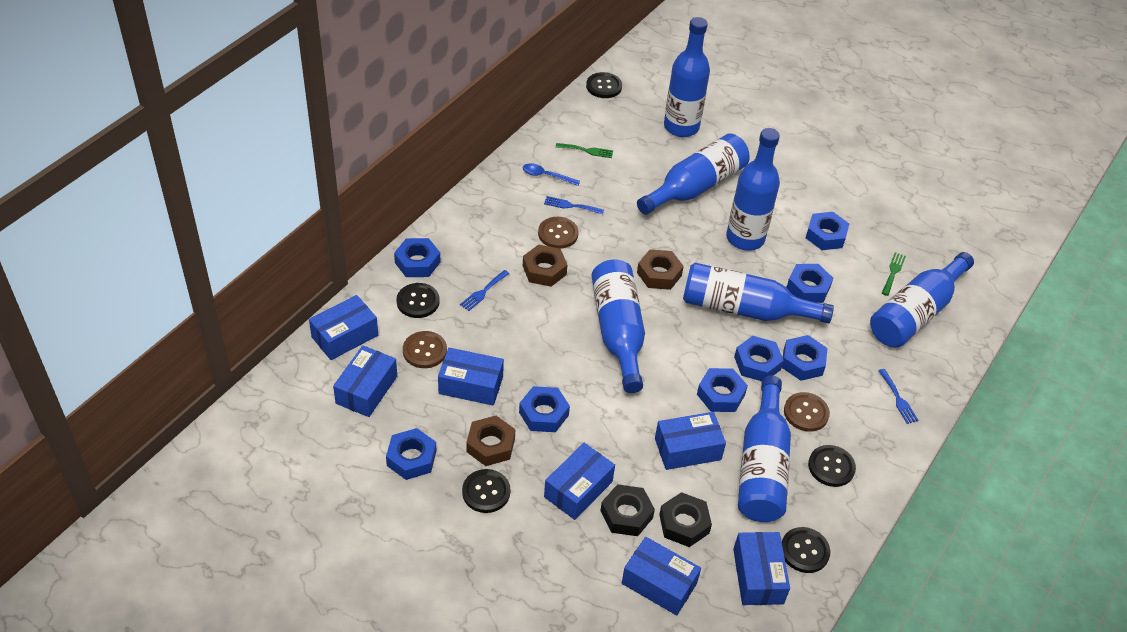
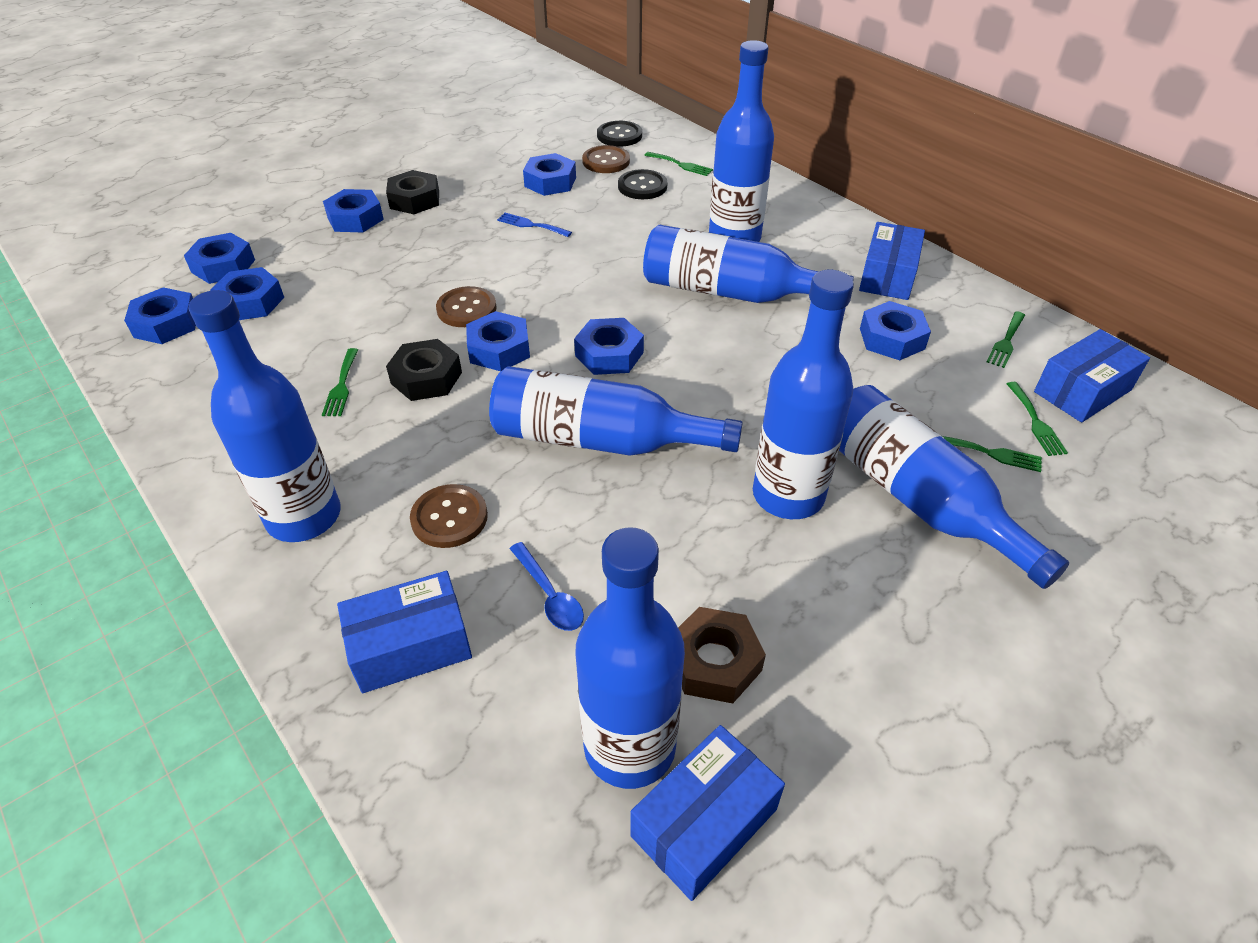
black button: 5 -> 2
blue box: 7 -> 4
blue fork: 3 -> 1
brown nut: 3 -> 1
green fork: 2 -> 5

